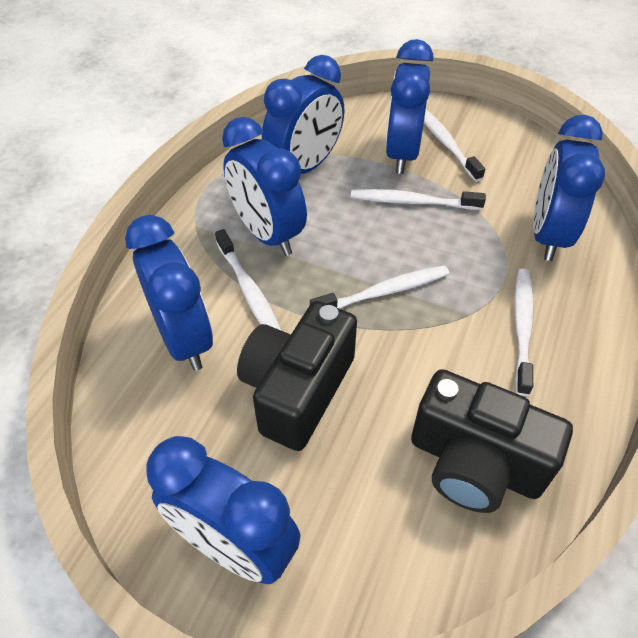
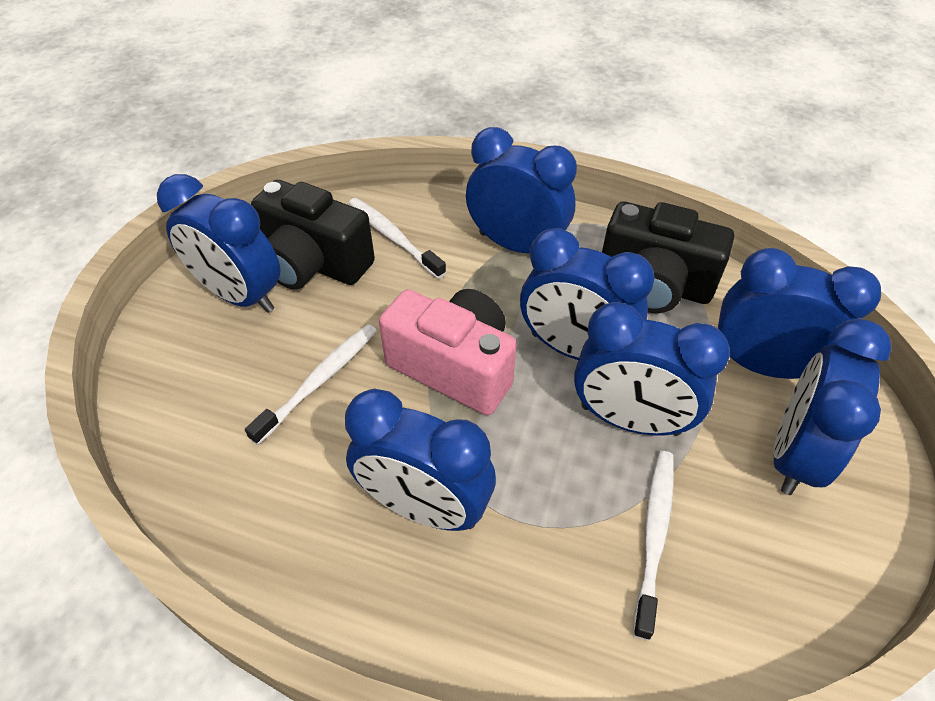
blue clock: 6 -> 7
pink camera: 0 -> 1
white toothbrush: 5 -> 3

